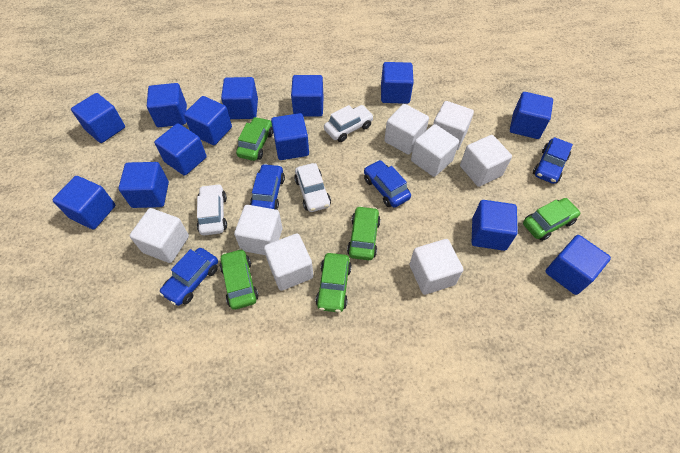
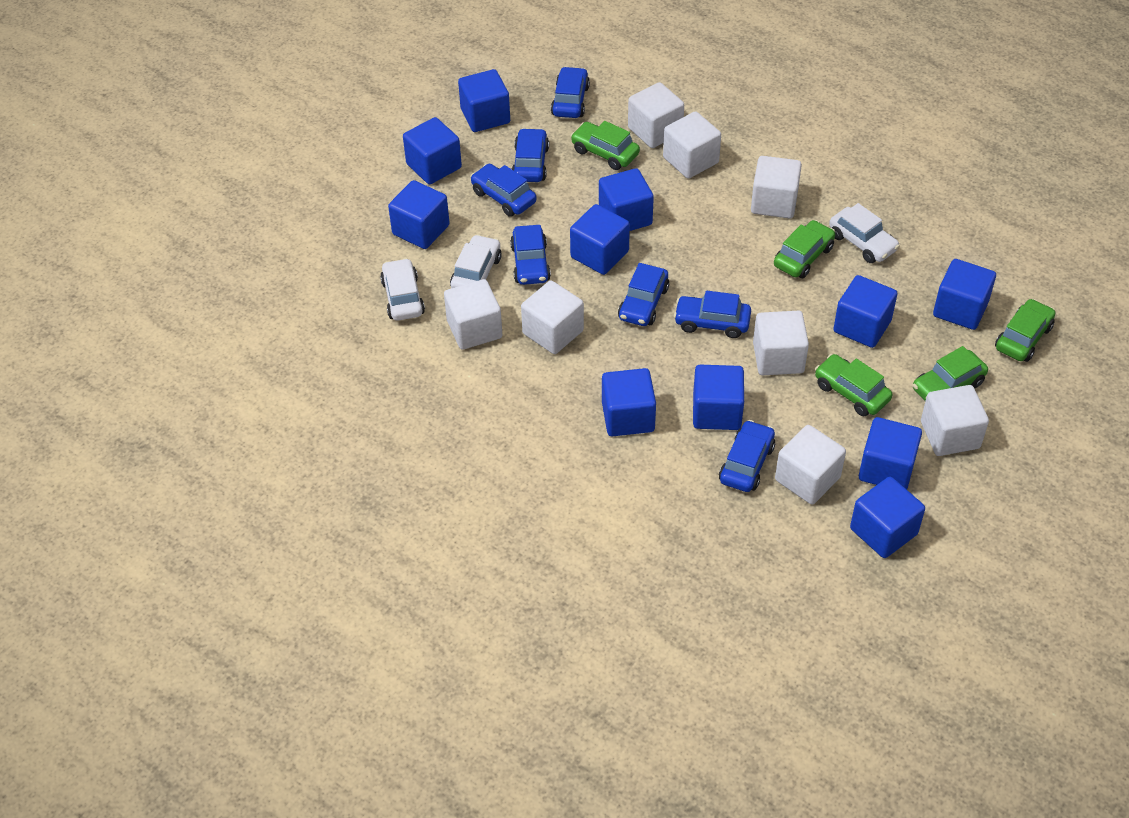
blue car: 4 -> 7
blue cube: 13 -> 11

